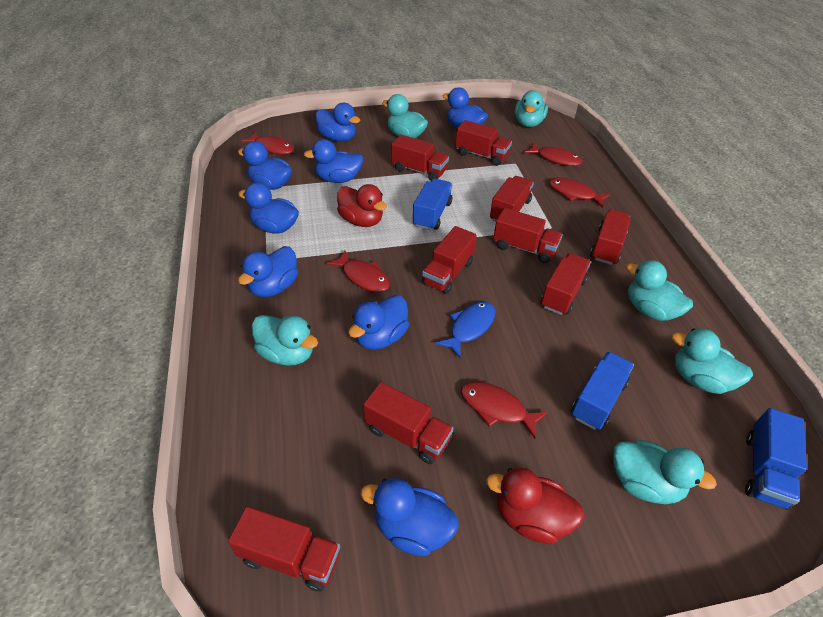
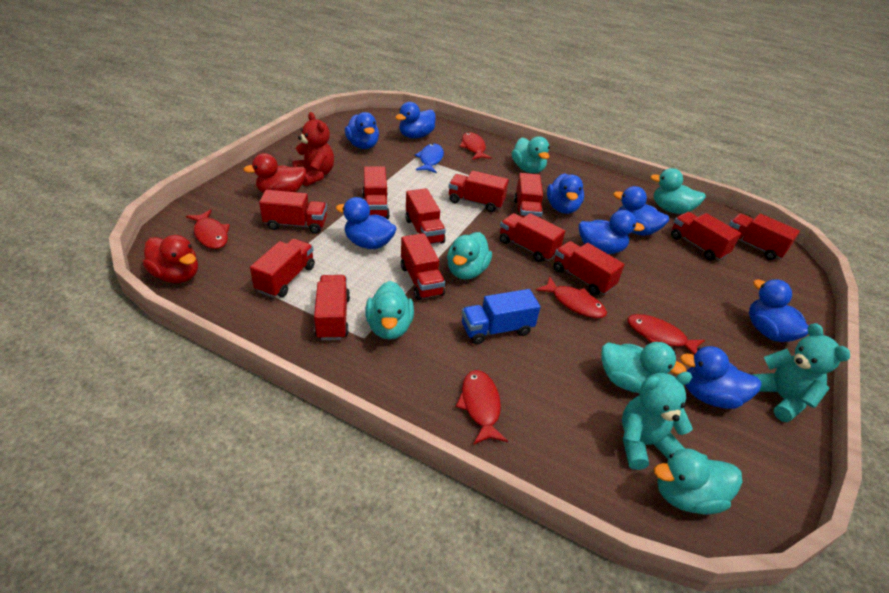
blue truck: 3 -> 1
red teddy bear: 0 -> 1
red truck: 9 -> 12
turquoise teddy bear: 0 -> 2

